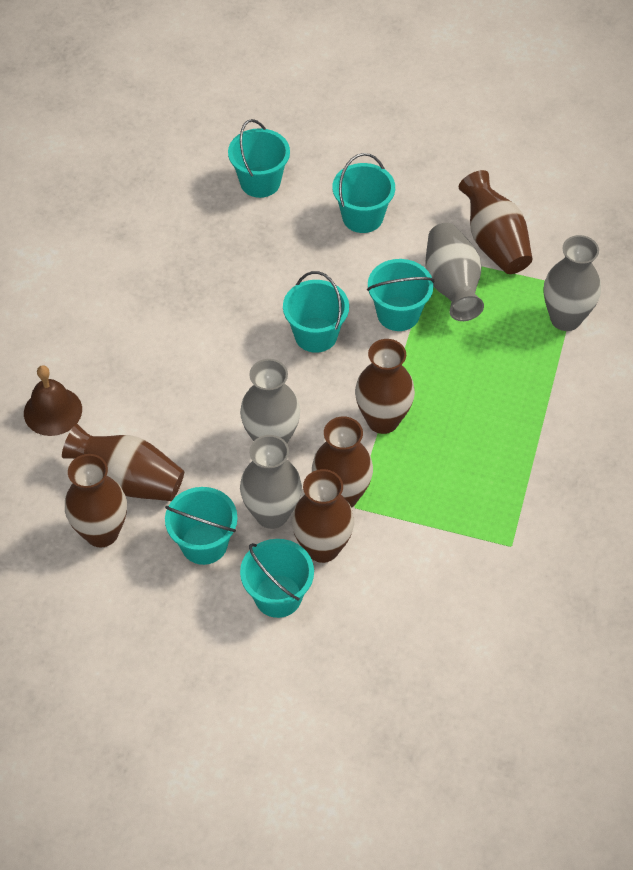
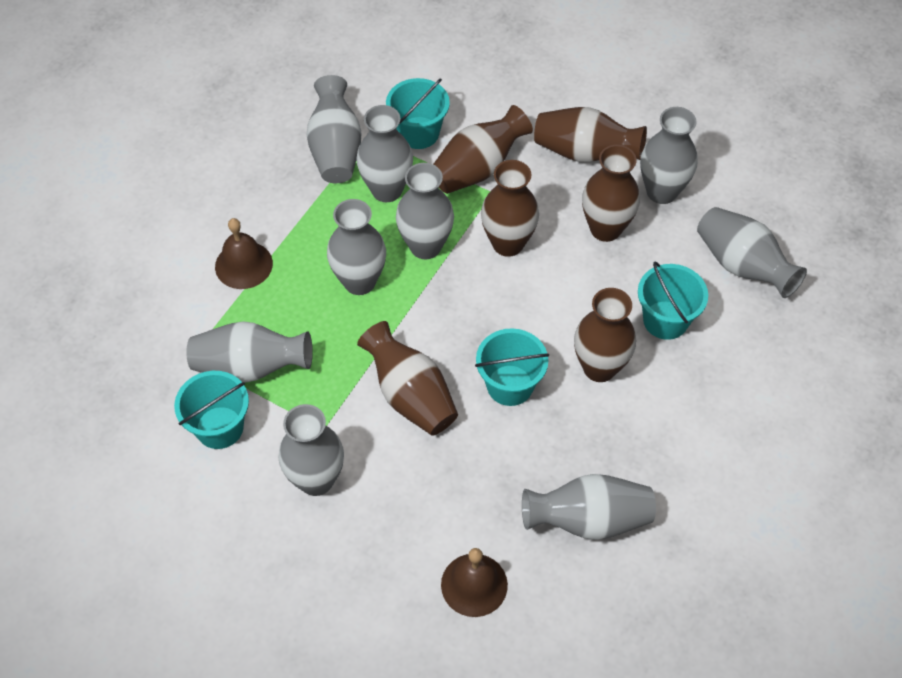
brown bell: 1 -> 2
grey vase: 4 -> 9
turquoise bucket: 6 -> 4

